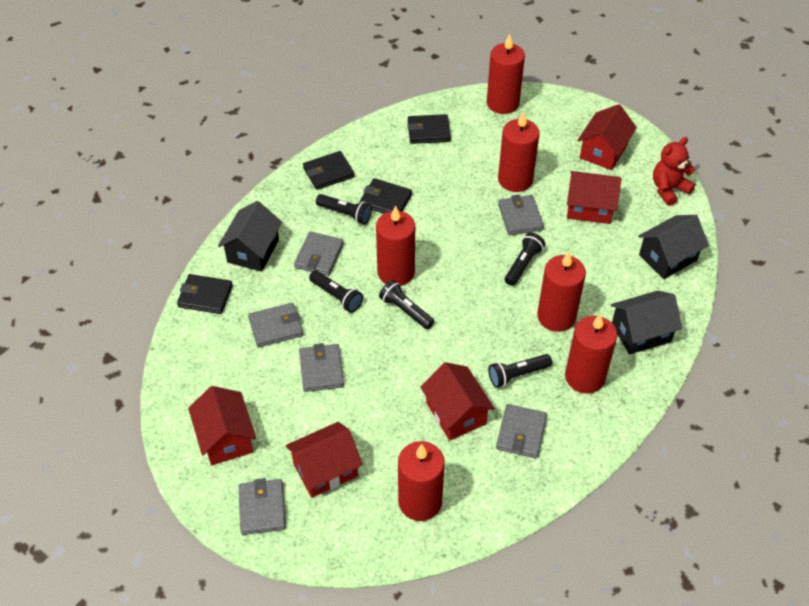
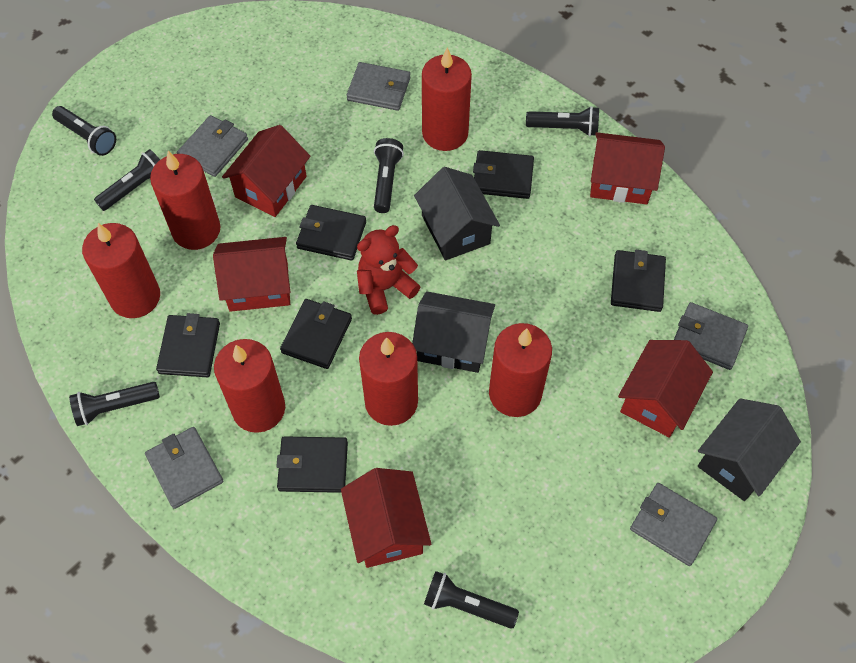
black flashlight: 5 -> 6
black wallet: 4 -> 6
grey wallet: 6 -> 5

